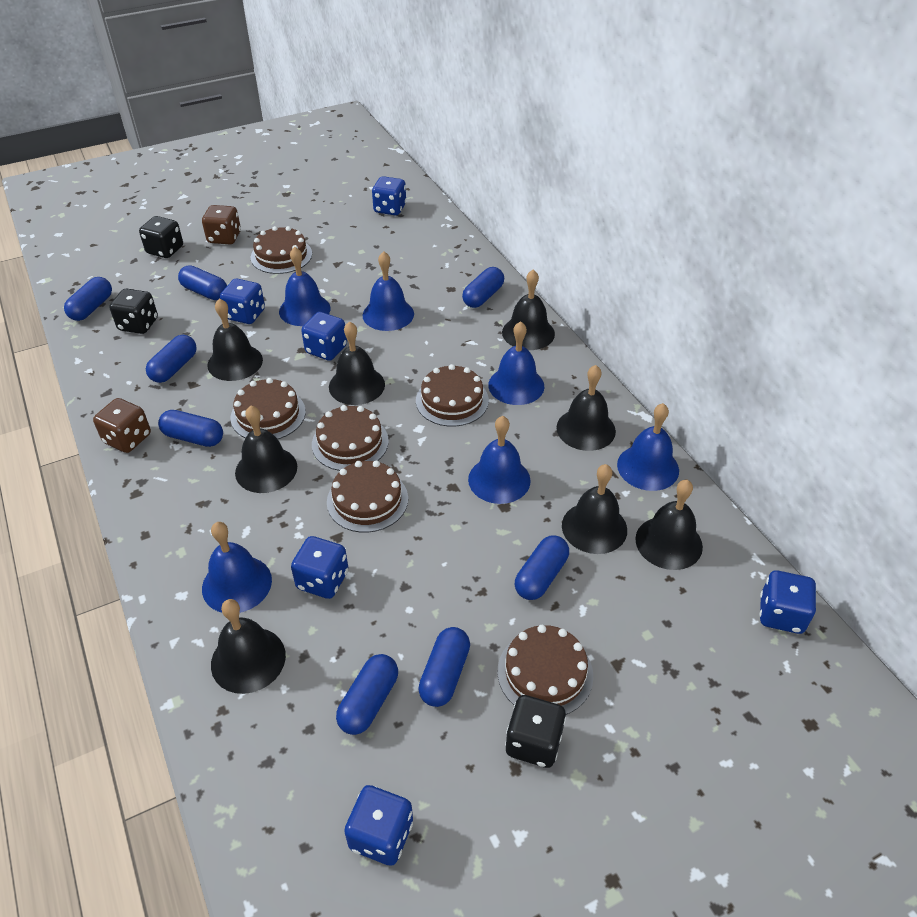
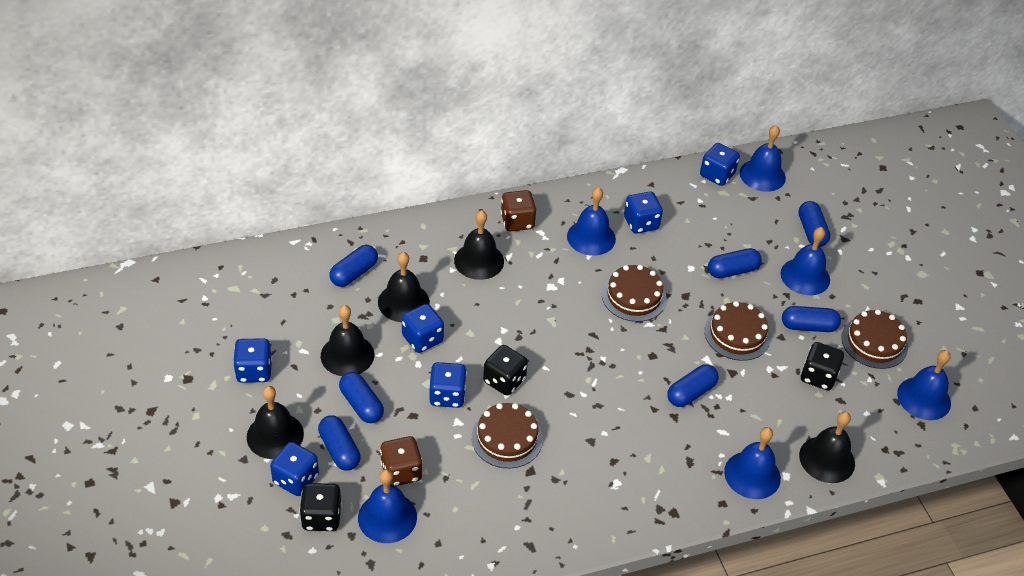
black bell: 8 -> 5
blue capsule: 8 -> 7
brown cake: 6 -> 4

